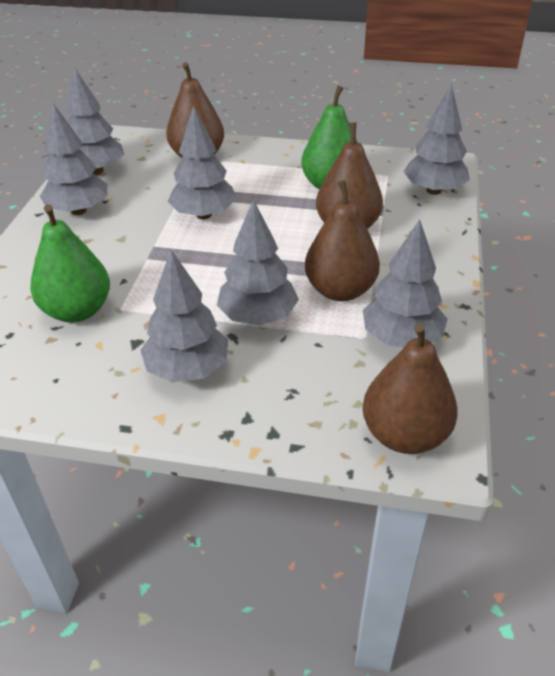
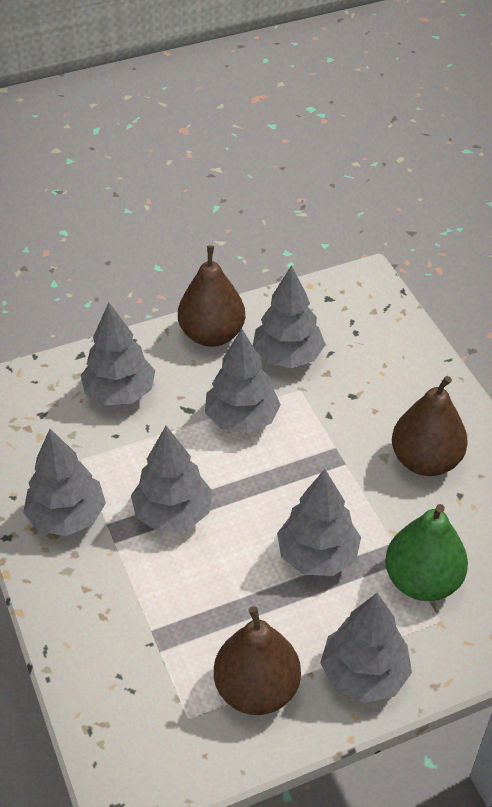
brown pear: 4 -> 3
green pear: 2 -> 1

